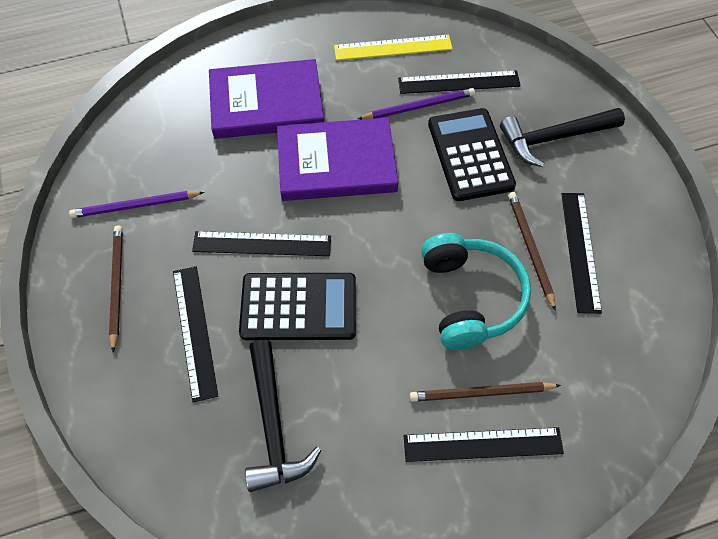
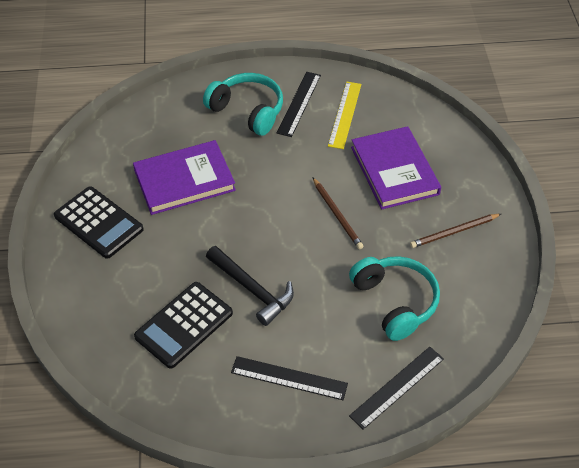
black hammer: 2 -> 1
black ruler: 5 -> 3
brown pencil: 3 -> 2
purple pencil: 2 -> 0
turquoise headphones: 1 -> 2

